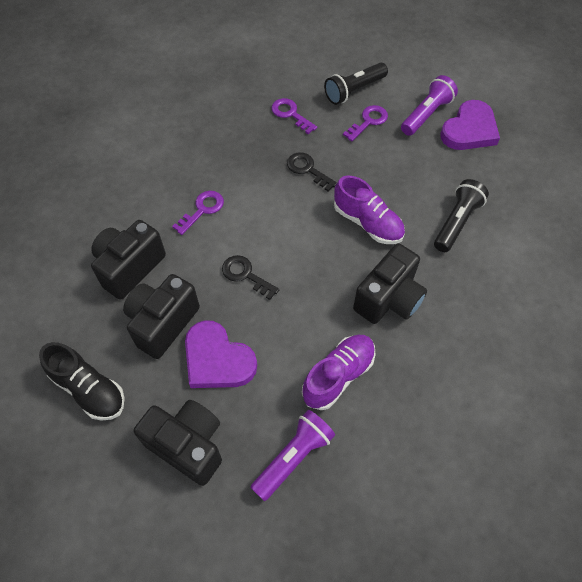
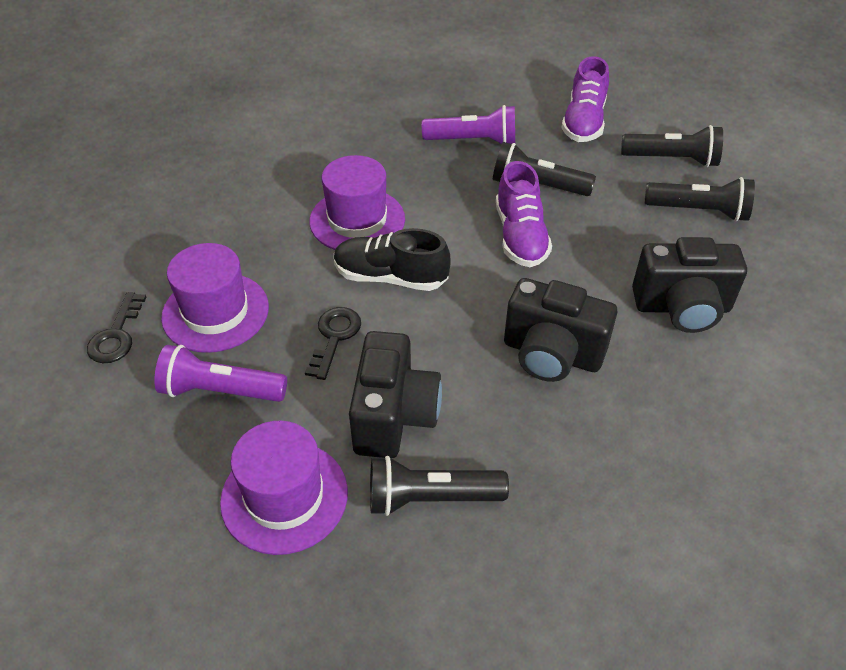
black camera: 4 -> 3
black flashlight: 2 -> 4
purple hat: 0 -> 3
purple heart: 2 -> 0
purple key: 3 -> 0

